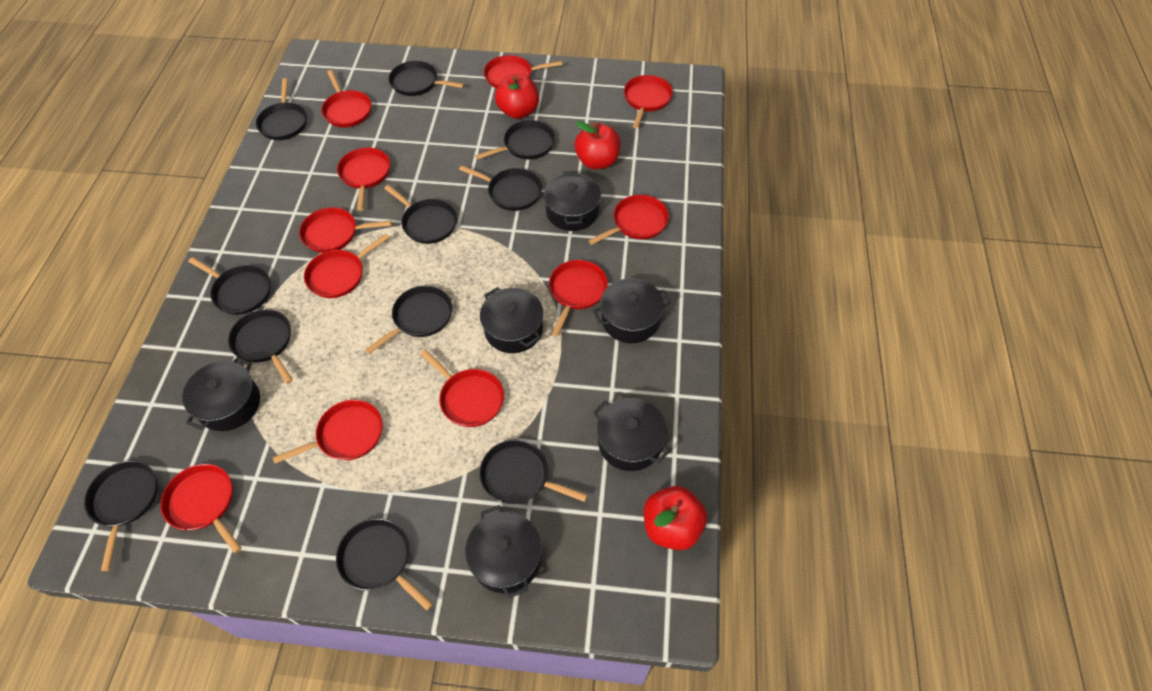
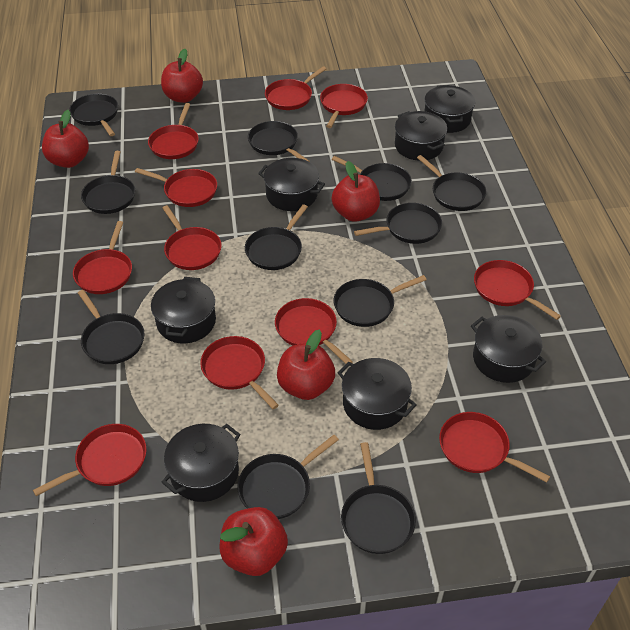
black pot: 6 -> 7
red apple: 3 -> 5

